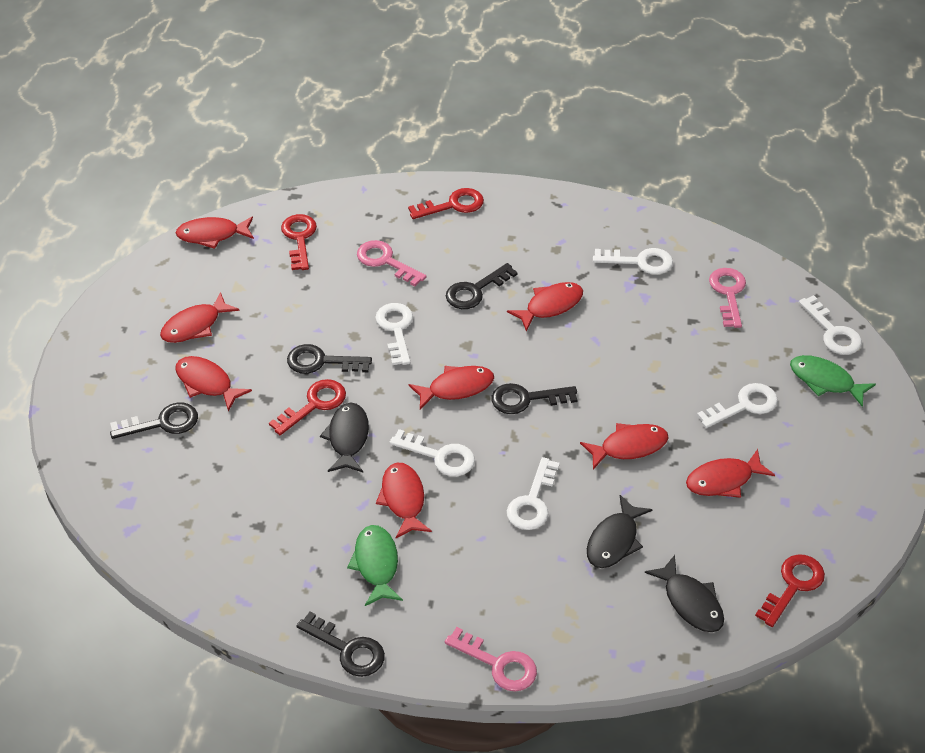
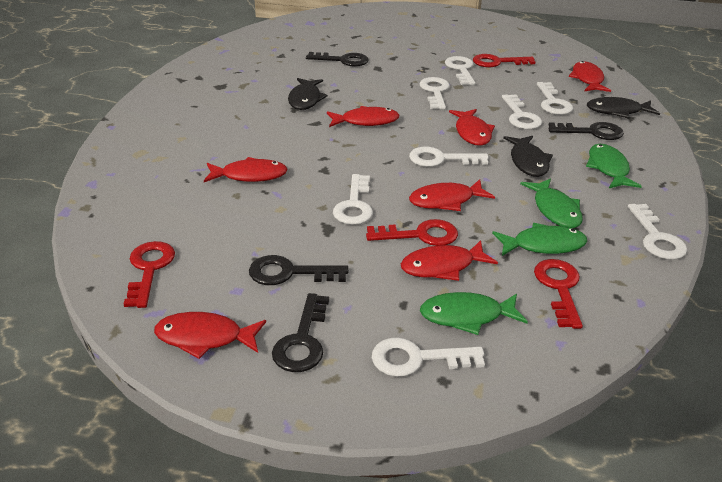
black key: 5 -> 4
green fish: 2 -> 4
pink key: 3 -> 0
red fish: 8 -> 7
white key: 6 -> 8

